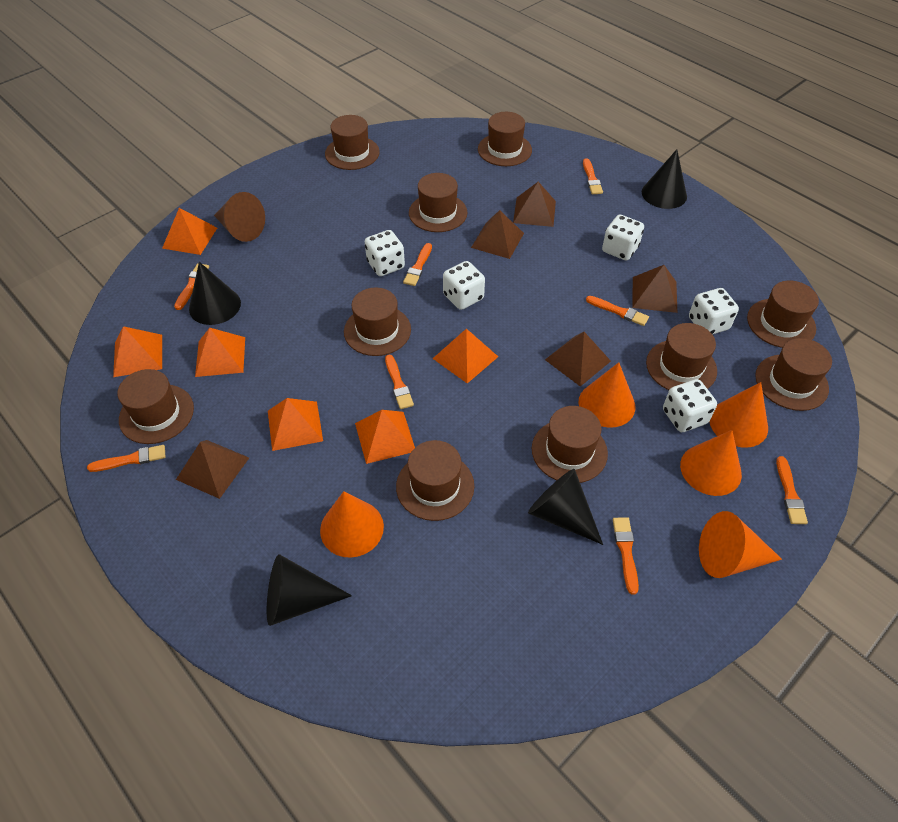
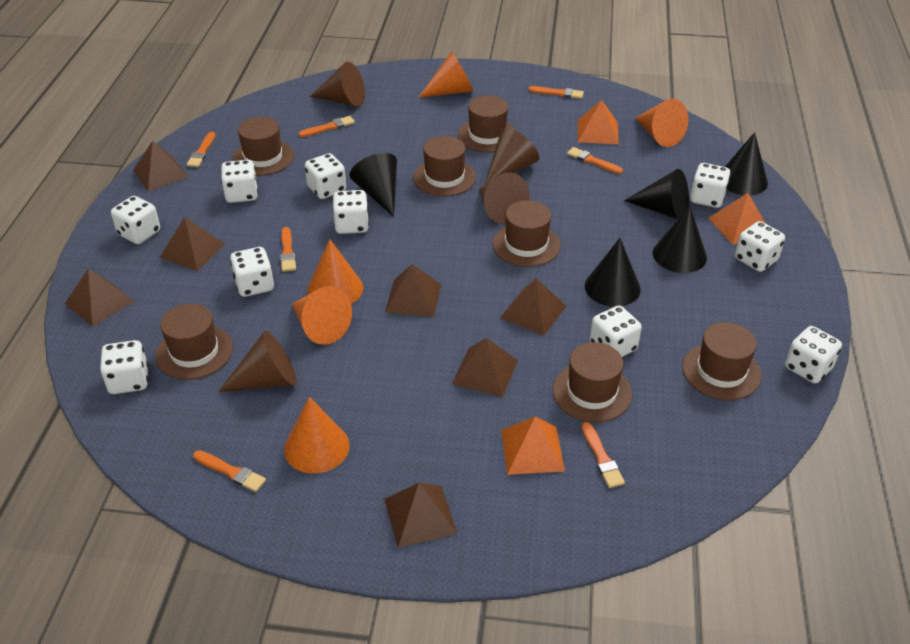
black cone: 4 -> 5
brown cone: 1 -> 4
brown hat: 10 -> 7
brown pyramid: 5 -> 7
orange brush: 8 -> 7
orange pyramid: 6 -> 3
white dice: 5 -> 10

